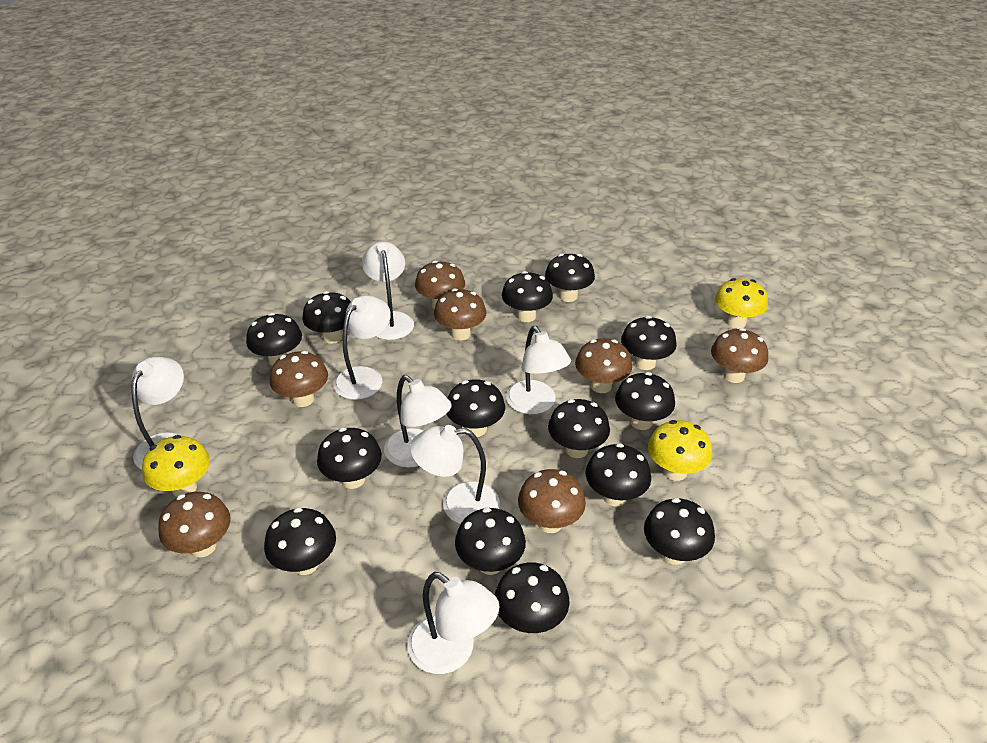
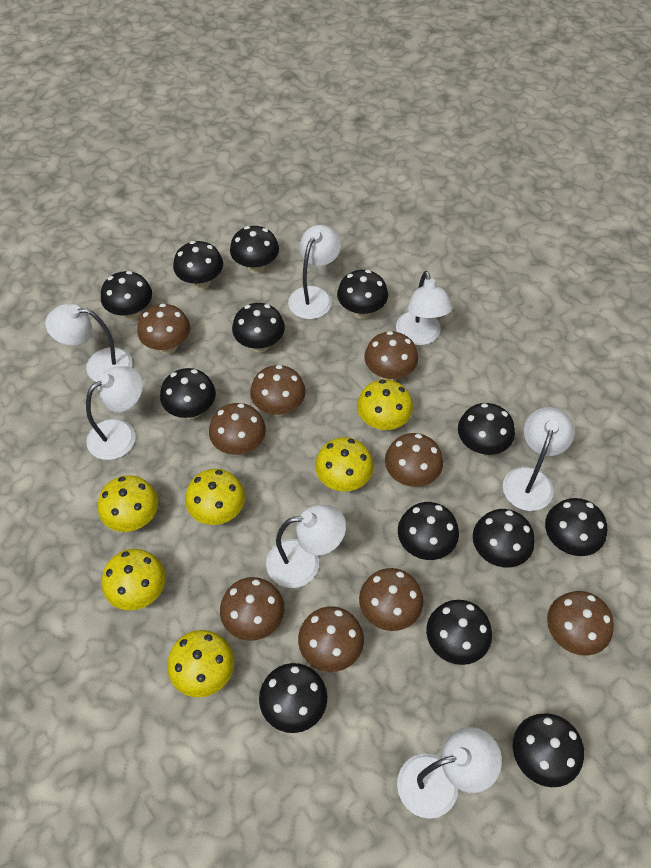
black mushroom: 14 -> 13
brown mushroom: 7 -> 9
yellow mushroom: 3 -> 6

